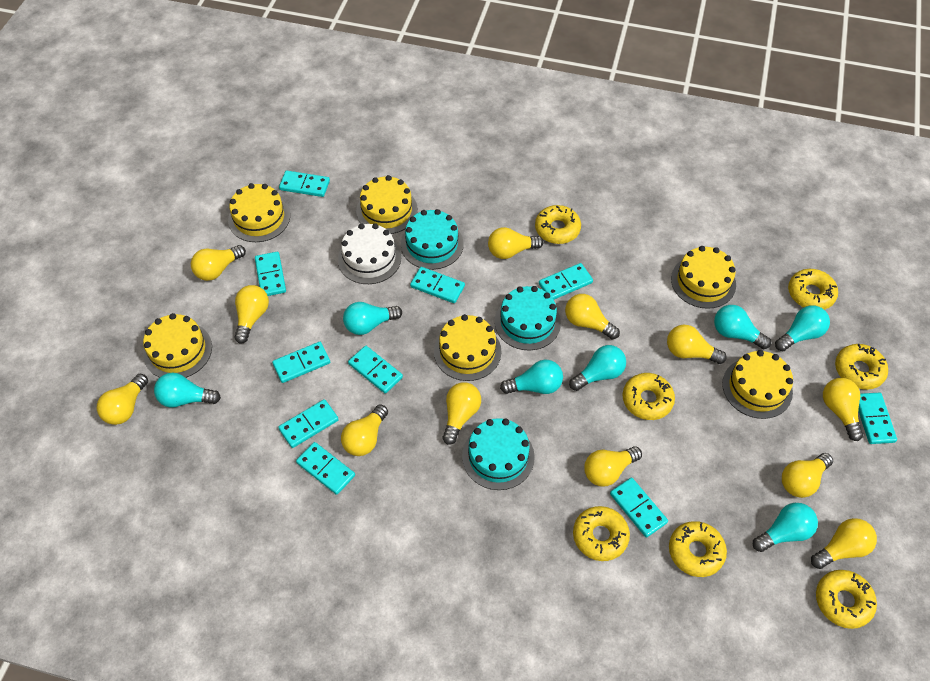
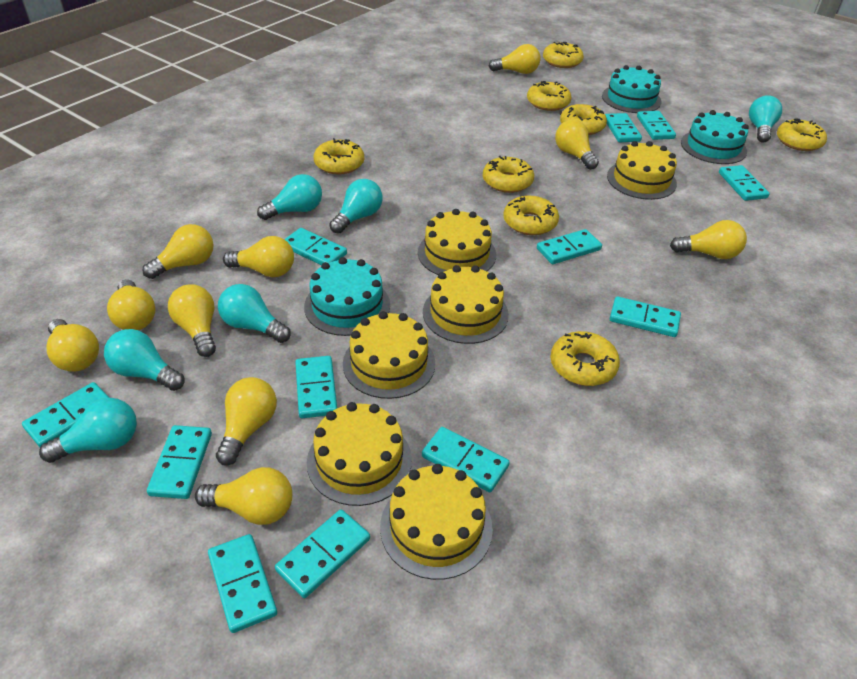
turquoise domino: 10 -> 12
turquoise light bulb: 7 -> 6
white cake: 1 -> 0
yellow donut: 7 -> 8
yellow light bulb: 12 -> 10

